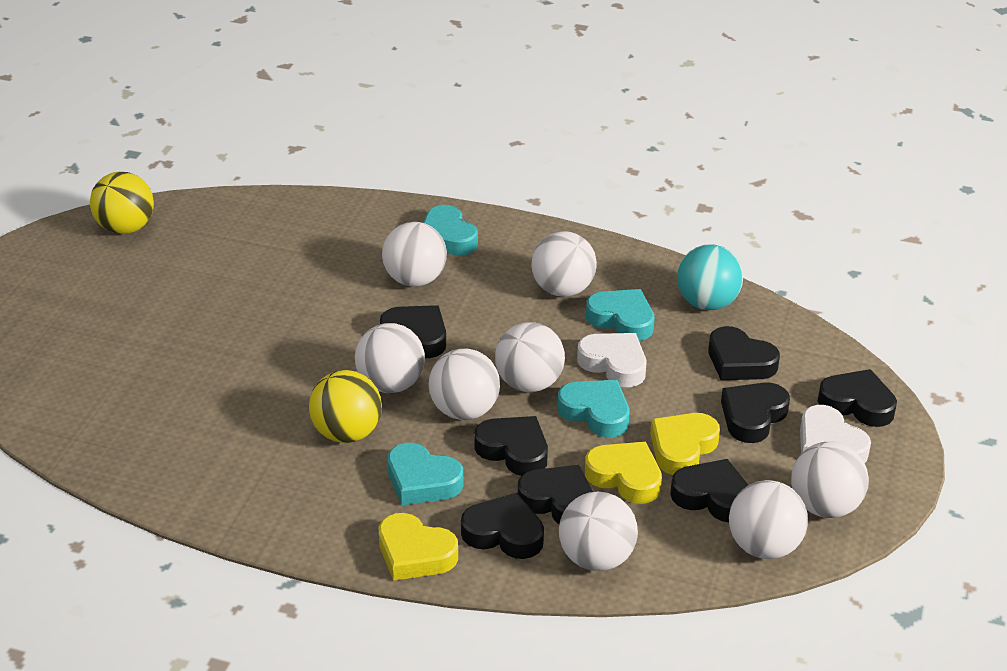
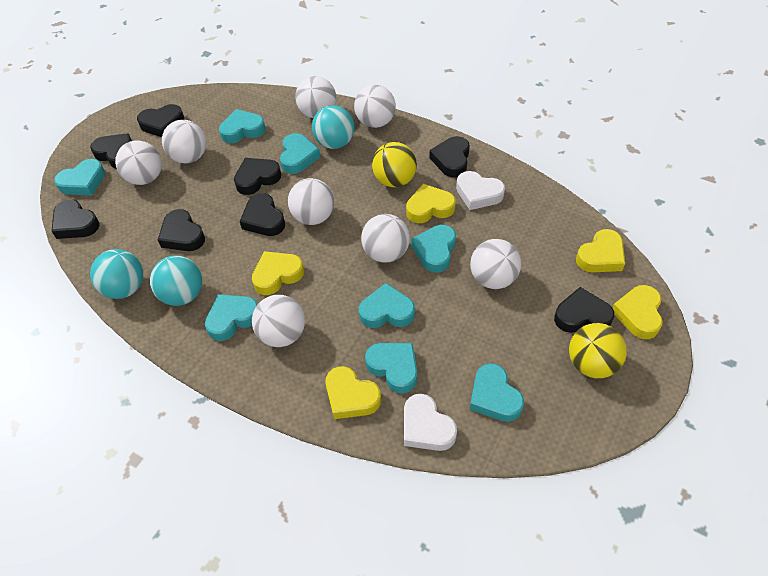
turquoise ball: 1 -> 3
turquoise heart: 4 -> 8
yellow heart: 3 -> 5

